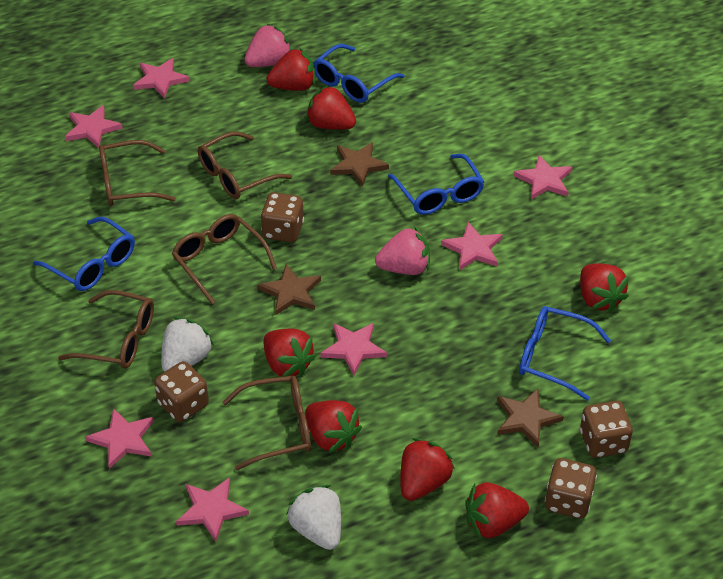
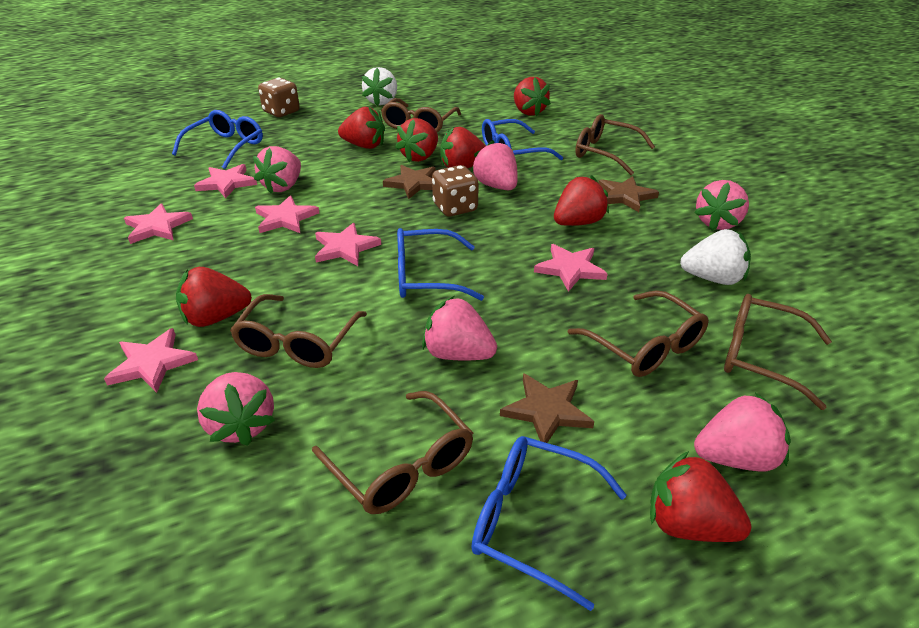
brown dice: 4 -> 2
brown glasses: 5 -> 6
pink star: 7 -> 6
pink strawberry: 2 -> 6

